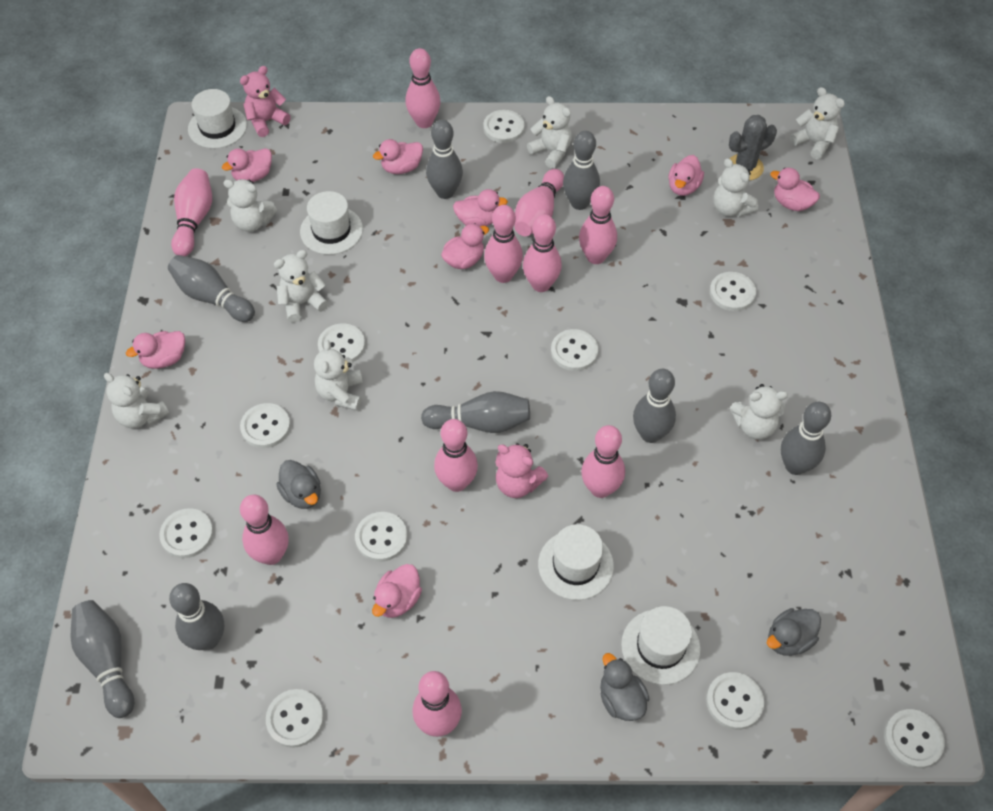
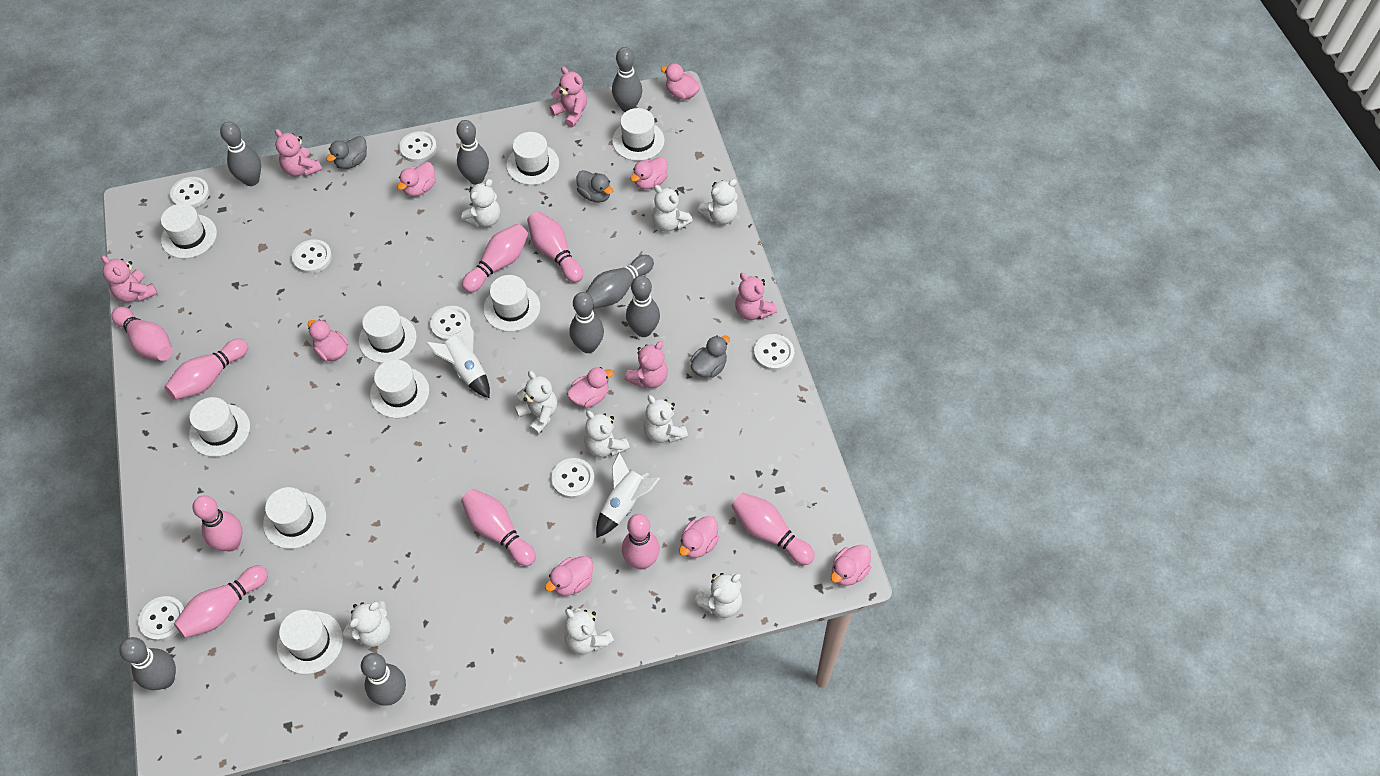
grey cactus: 1 -> 0
pink bowling pin: 10 -> 9
pink teddy bear: 2 -> 5
white button: 10 -> 7
white hat: 4 -> 9
white rocket: 0 -> 2
white teddy bear: 8 -> 9

